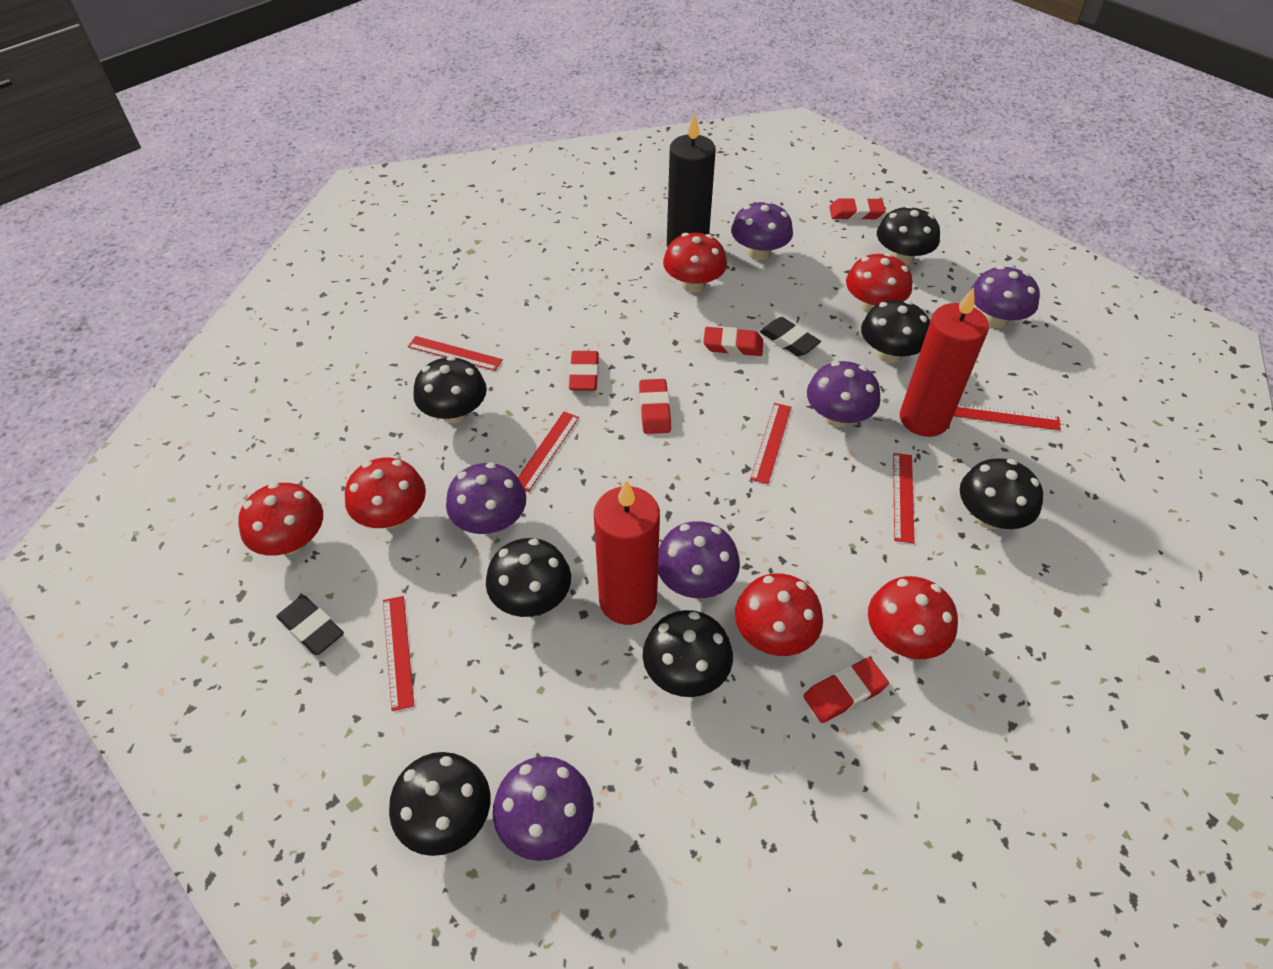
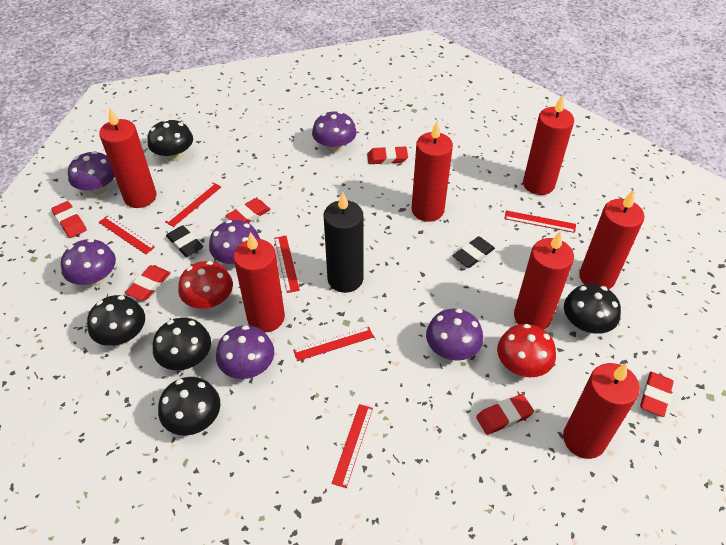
black mushroom: 7 -> 5
red candle: 2 -> 7
red eraser: 5 -> 6
red mushroom: 6 -> 2

